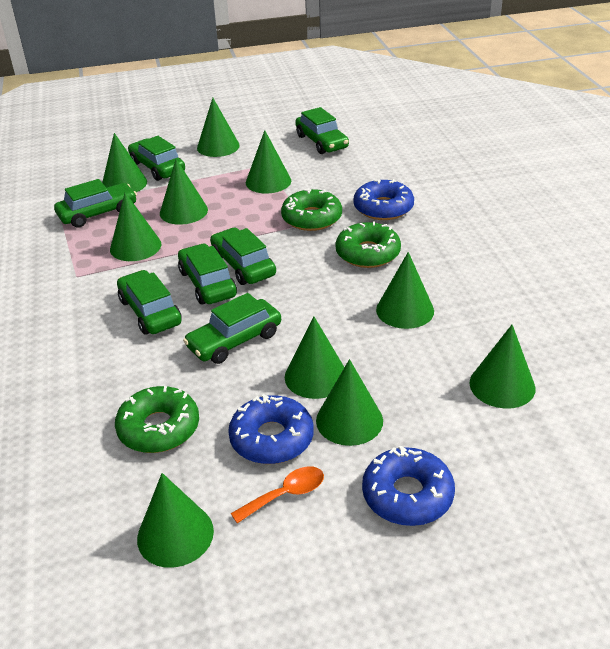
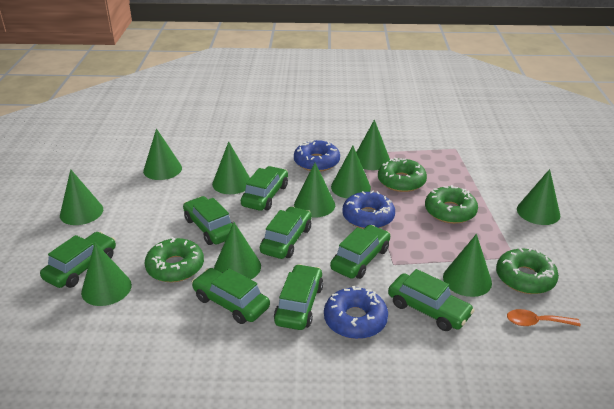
green car: 7 -> 8
green donut: 3 -> 4

